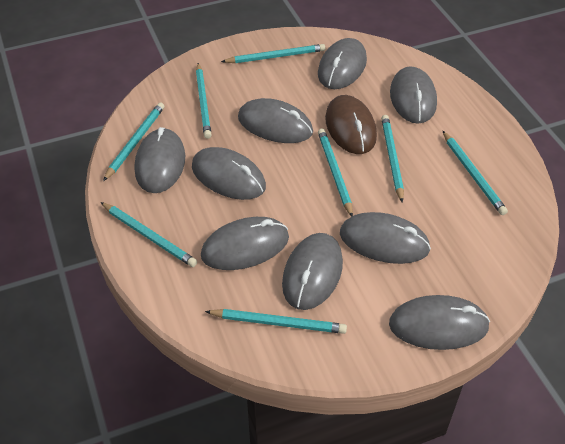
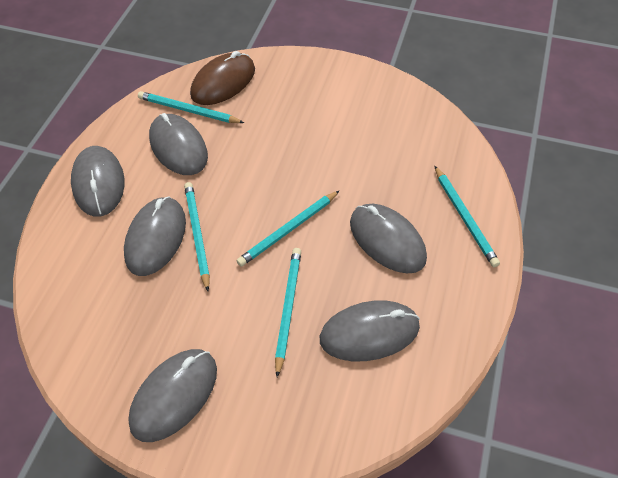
grey mouse: 9 -> 6
turquoise pencil: 8 -> 5

